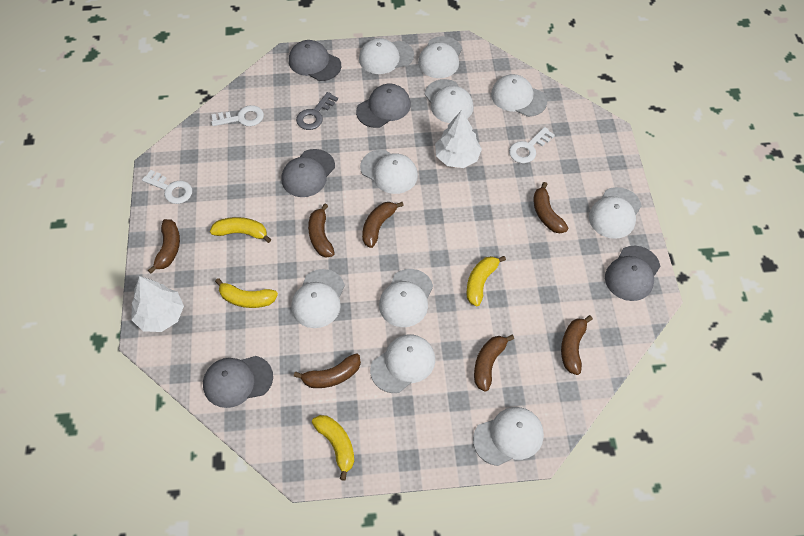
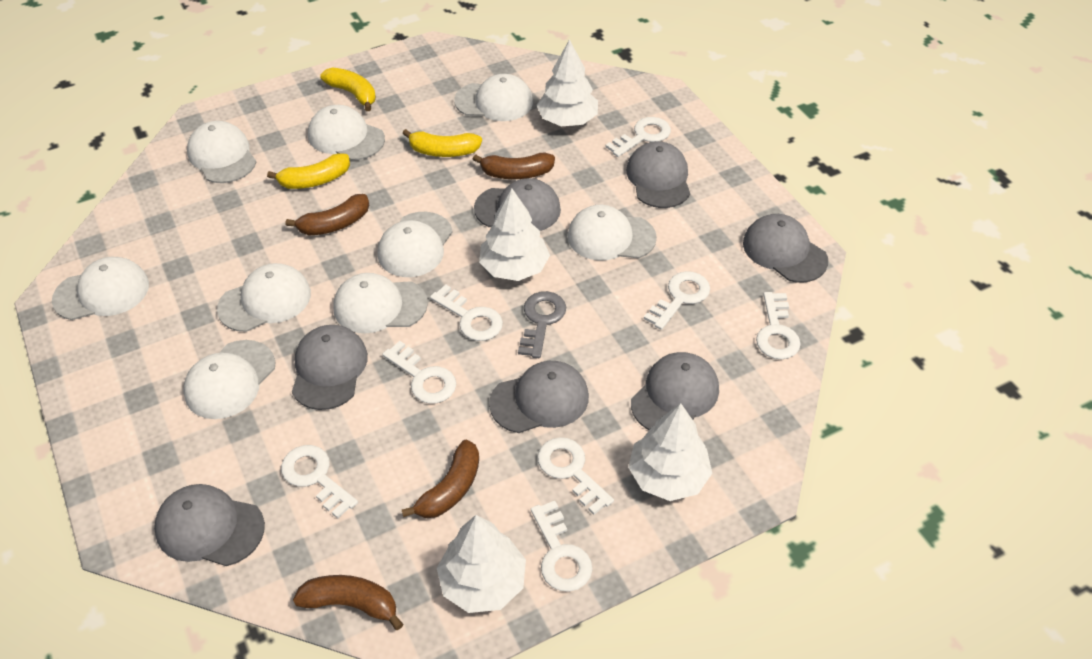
brown banana: 7 -> 4
grey cap: 5 -> 7
white cap: 10 -> 9
white key: 3 -> 8
white tree: 2 -> 4
yellow banana: 4 -> 3

